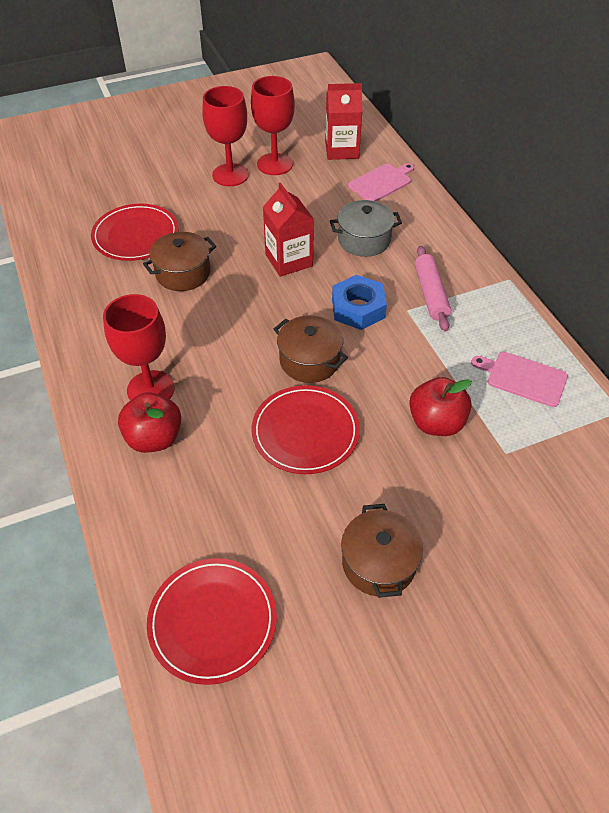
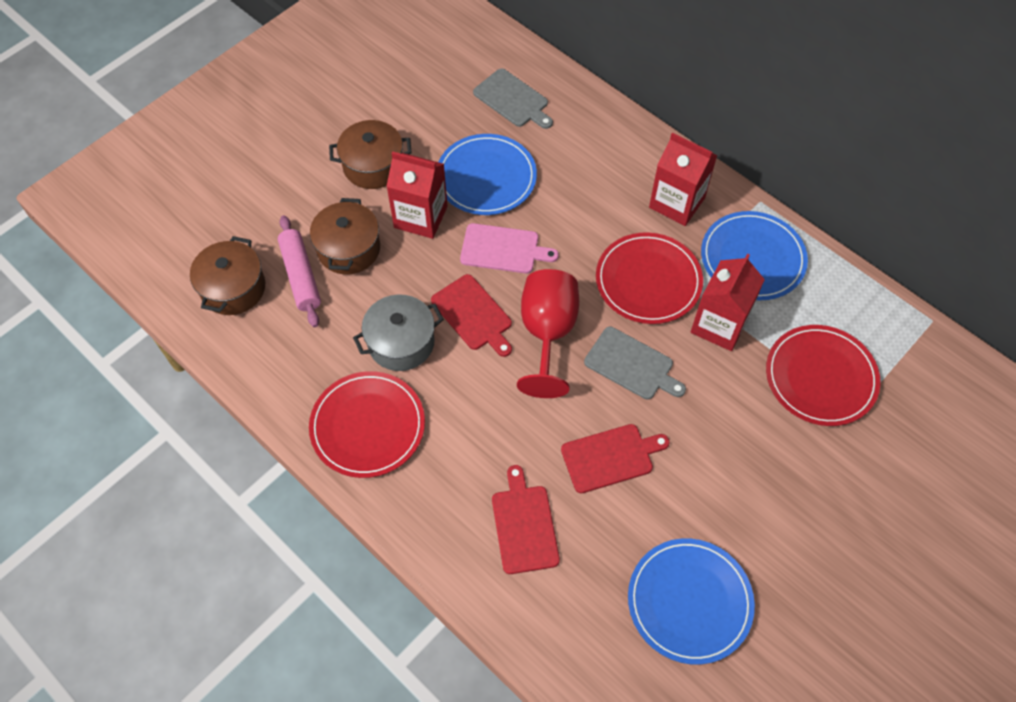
blue nut: 1 -> 0
blue plate: 0 -> 3
grey cutting board: 0 -> 2
pink cutting board: 2 -> 1
red apple: 2 -> 0
red carton: 2 -> 3
red cutting board: 0 -> 3
red goblet: 3 -> 1

